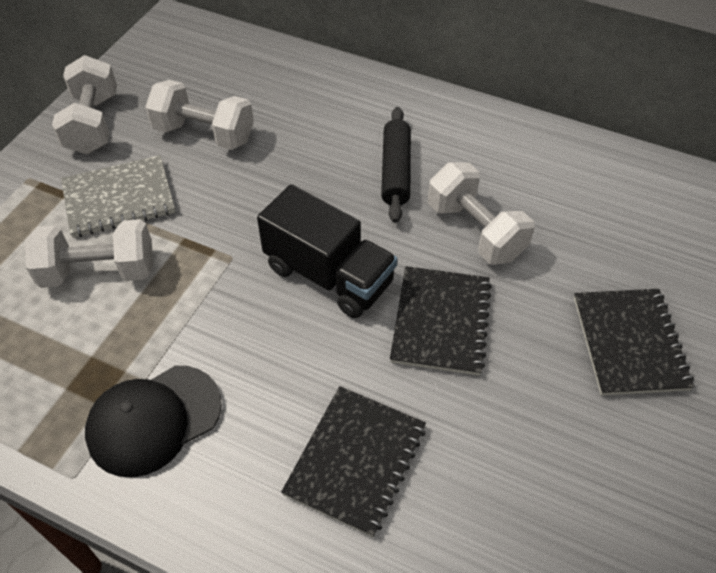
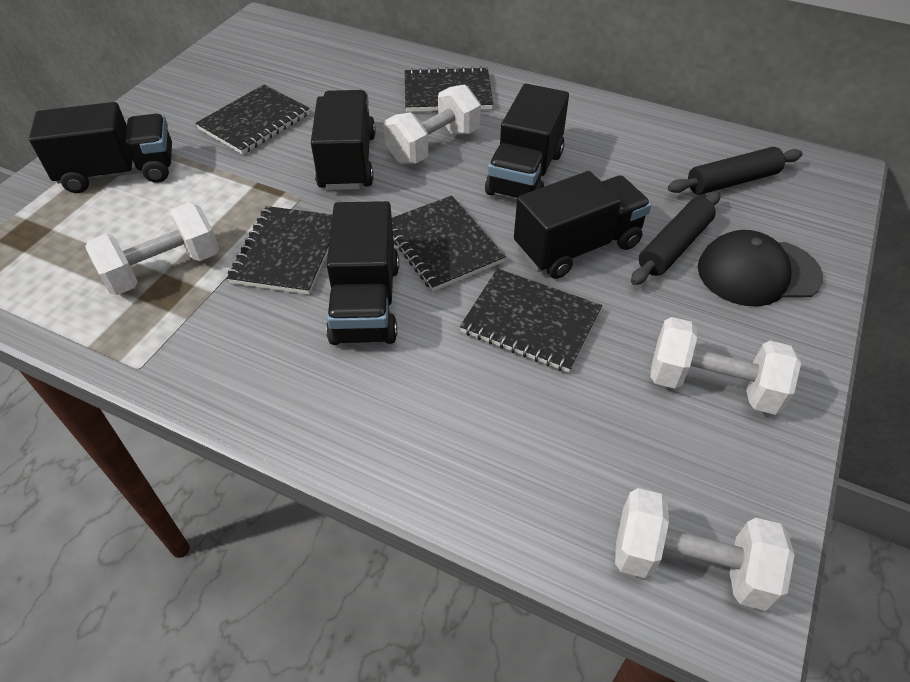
black notebook: 3 -> 5
black rolling pin: 1 -> 2
black truck: 1 -> 5
grey notebook: 1 -> 0

